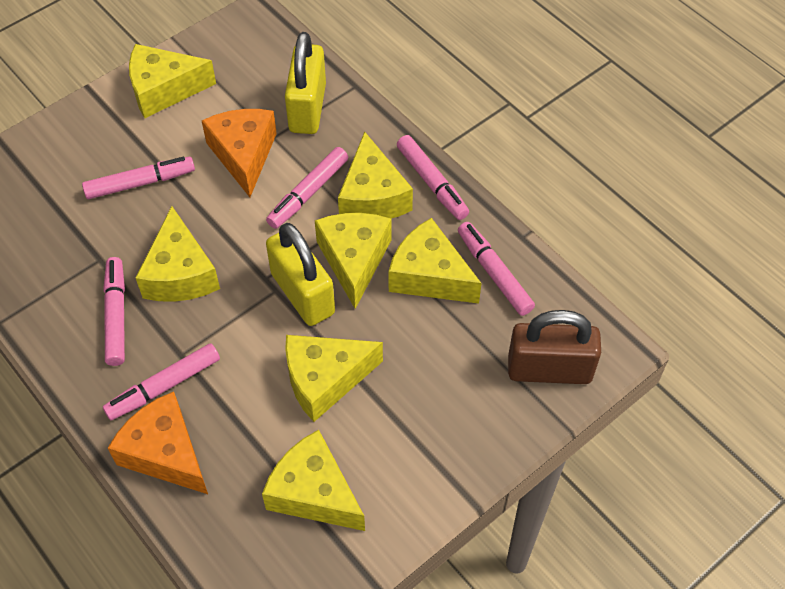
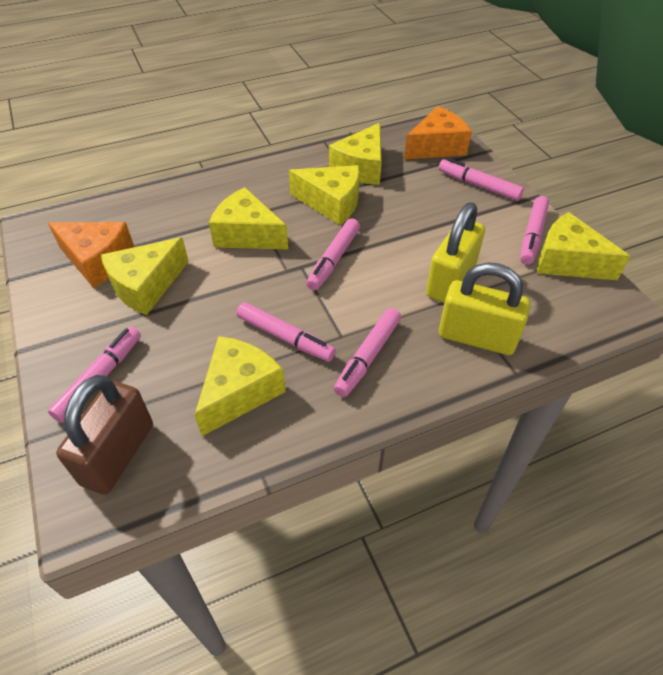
yellow cheese: 7 -> 6

